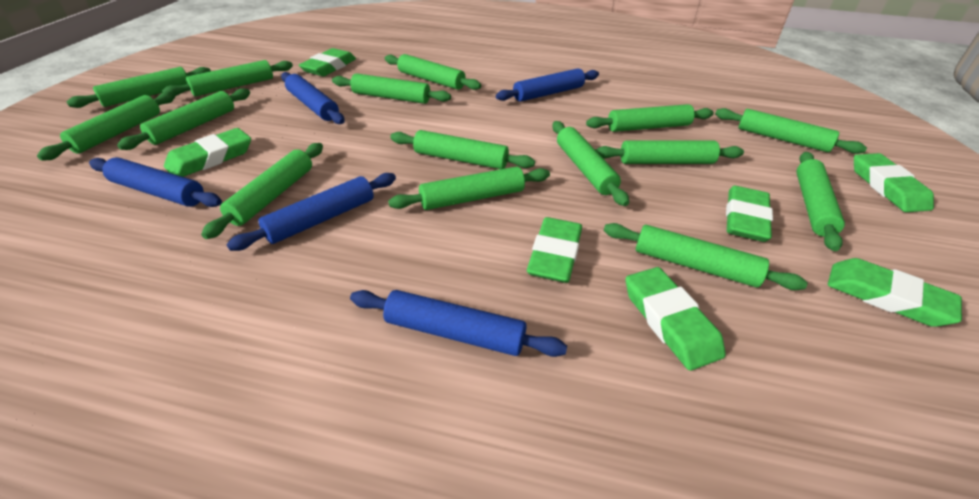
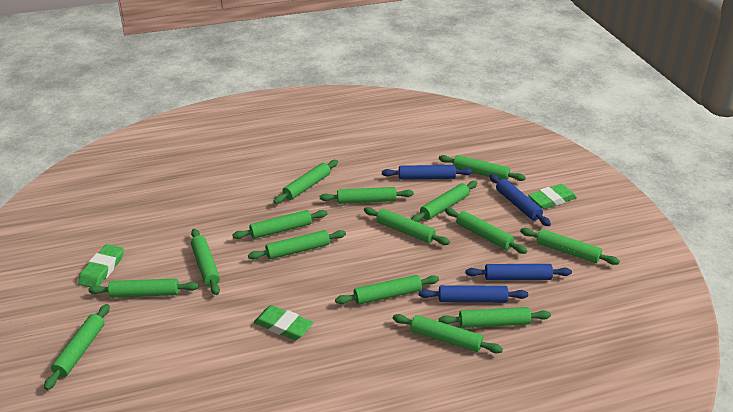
blue rolling pin: 5 -> 4
green eraser: 7 -> 3

